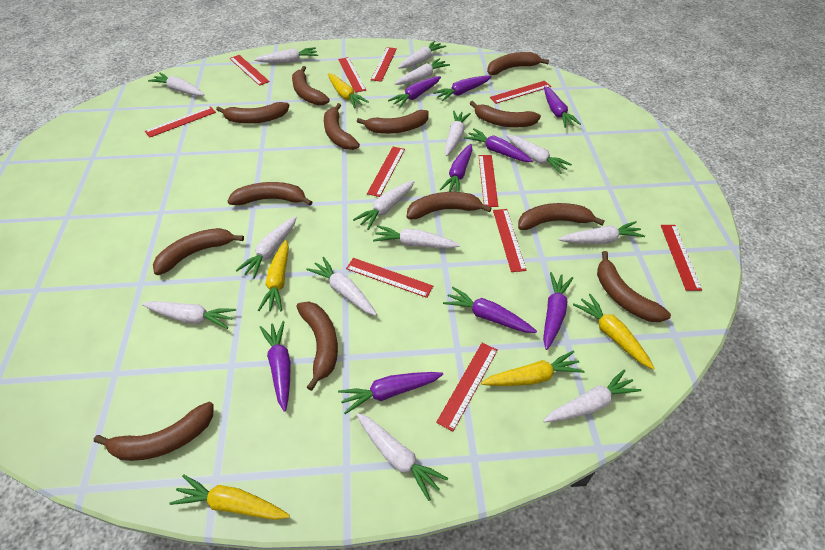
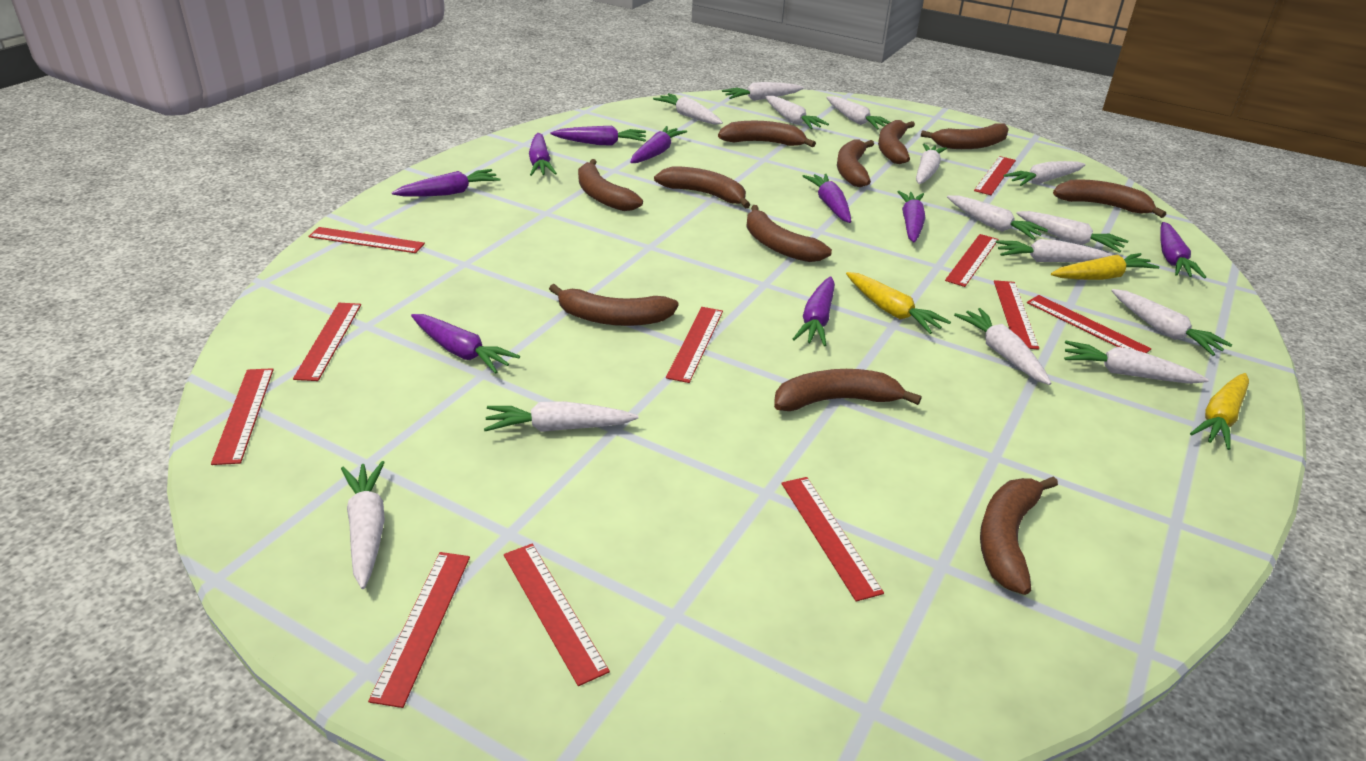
brown banana: 13 -> 11
yellow carrot: 5 -> 3

